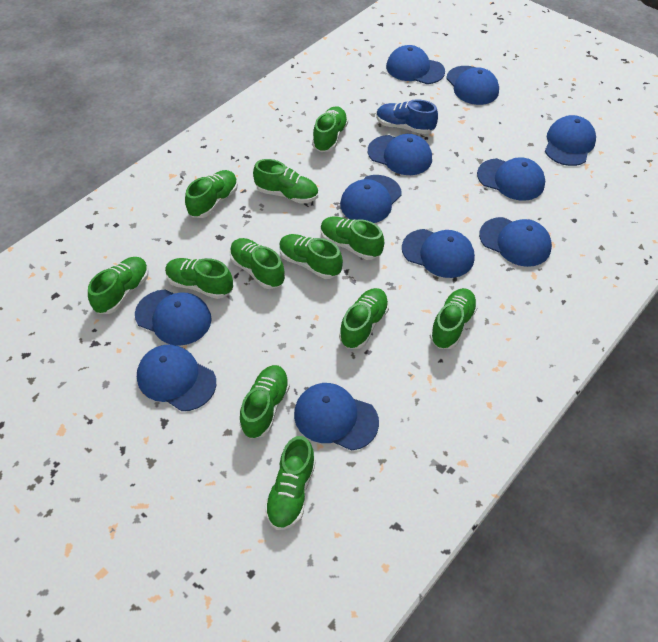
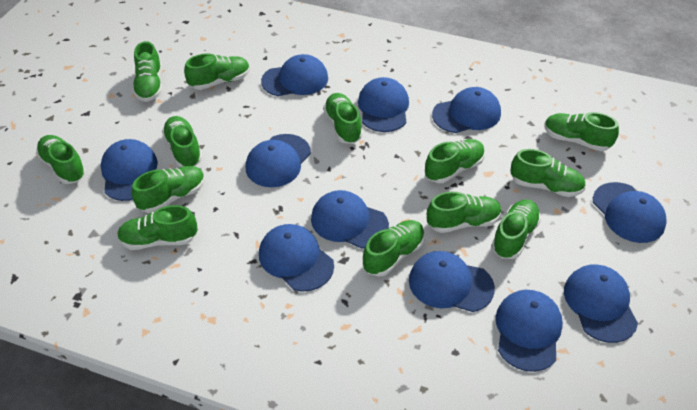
blue shoe: 1 -> 0
green shoe: 12 -> 13

